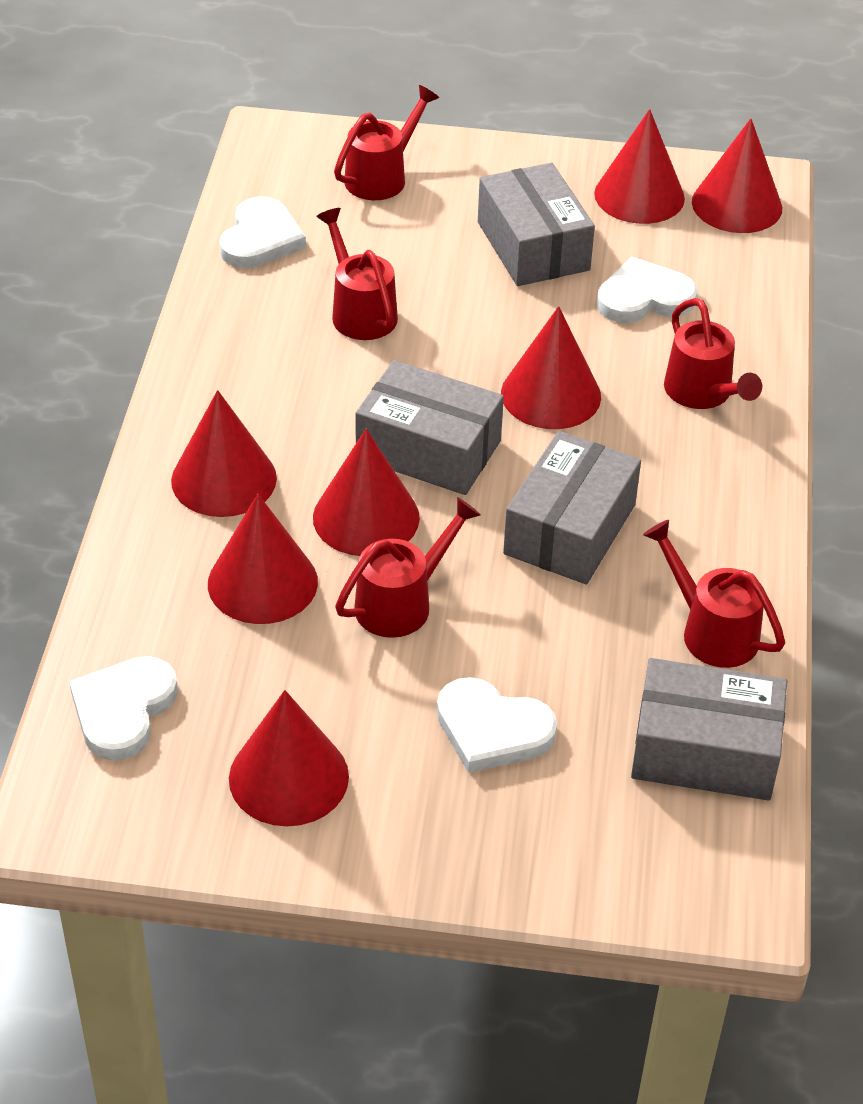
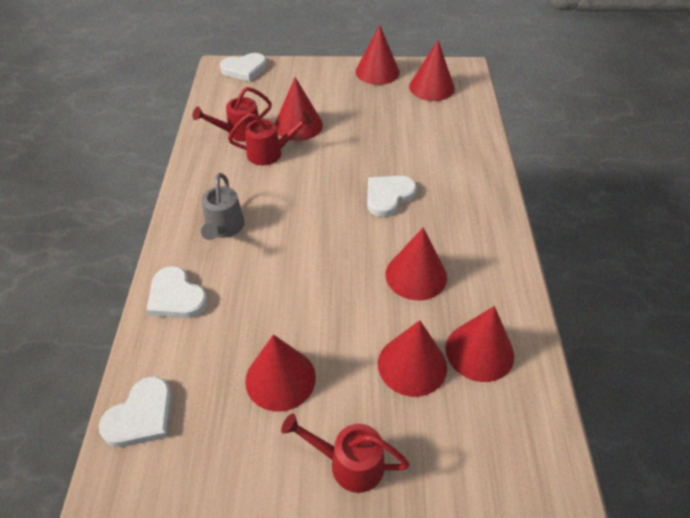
grey box: 4 -> 0
grey watering can: 0 -> 1
red watering can: 5 -> 3

